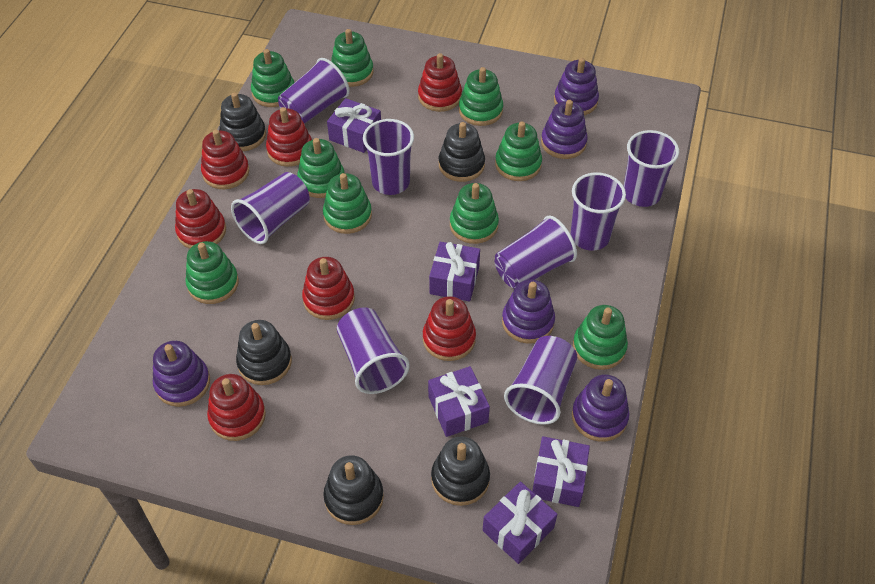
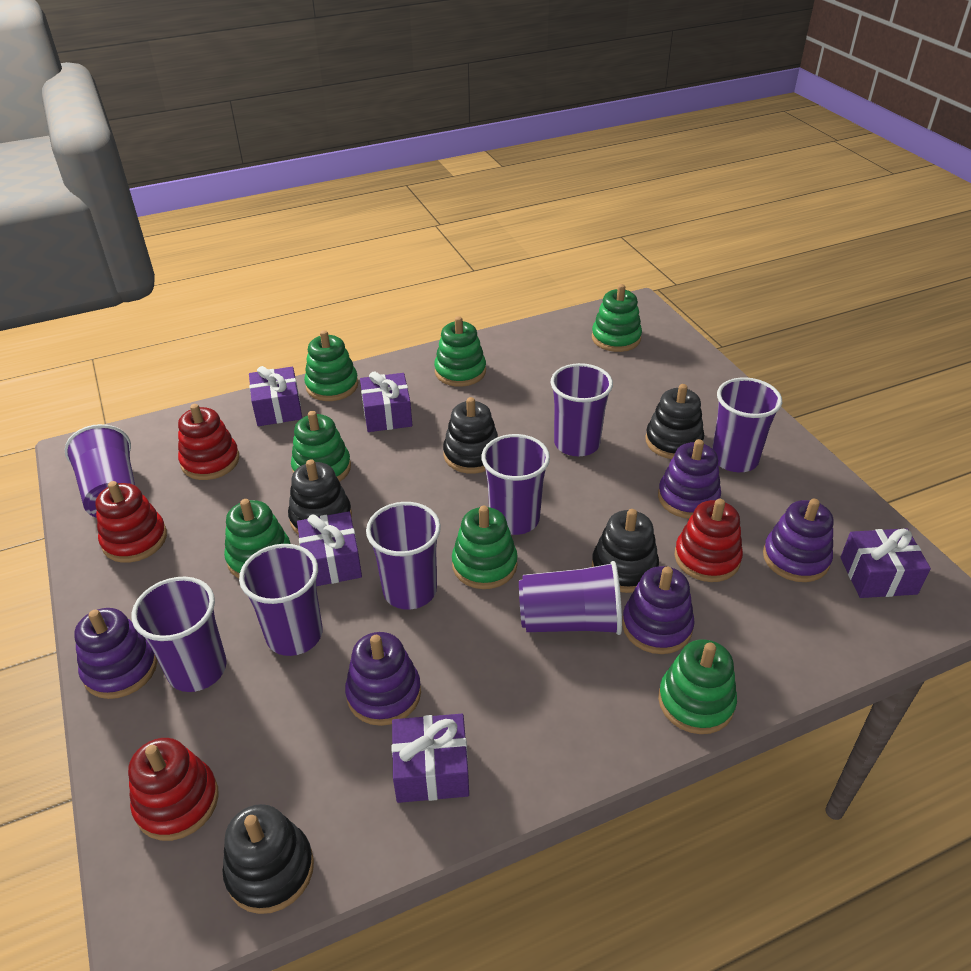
green stacking toy: 9 -> 7
red stacking toy: 7 -> 4

